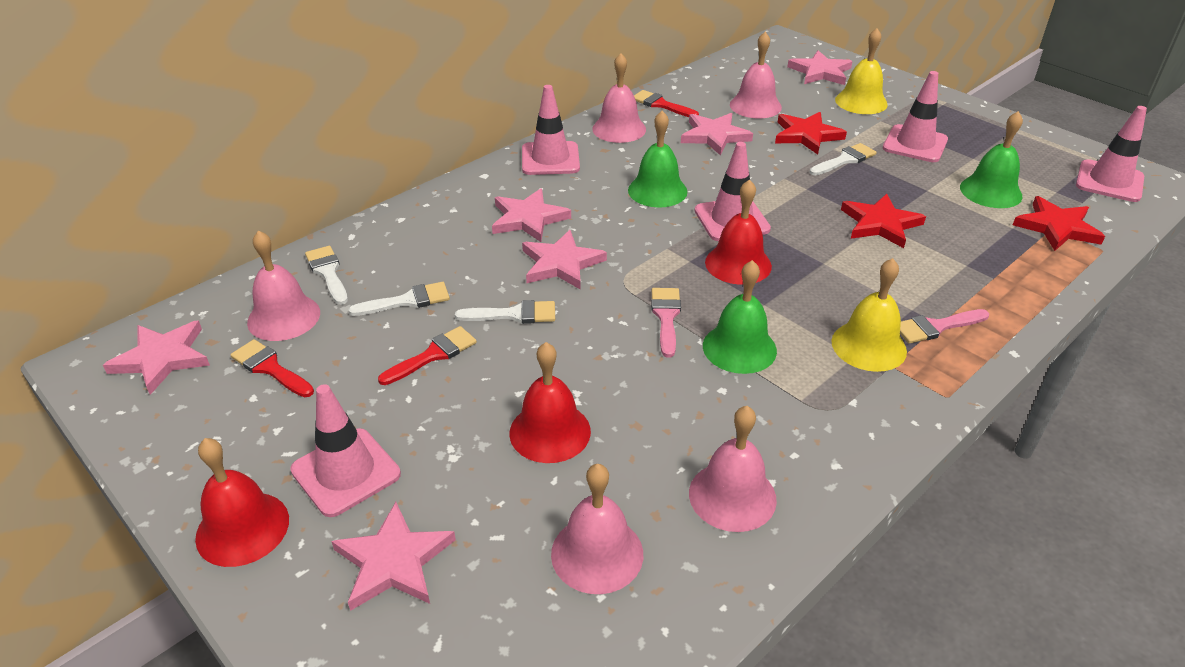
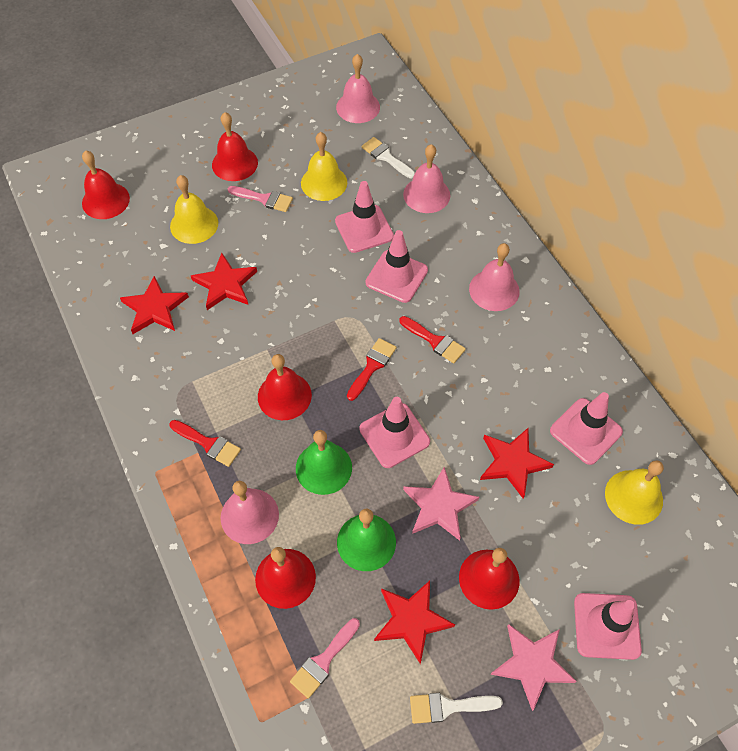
green bell: 3 -> 2
pink bell: 5 -> 4
pink star: 6 -> 2
red bell: 3 -> 5
red star: 3 -> 4
white brush: 4 -> 2
yellow bell: 2 -> 3

